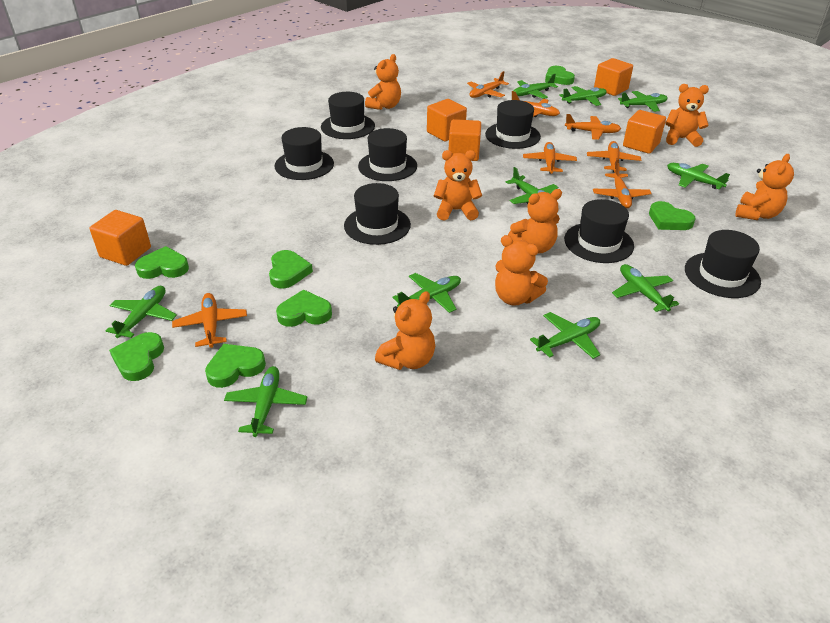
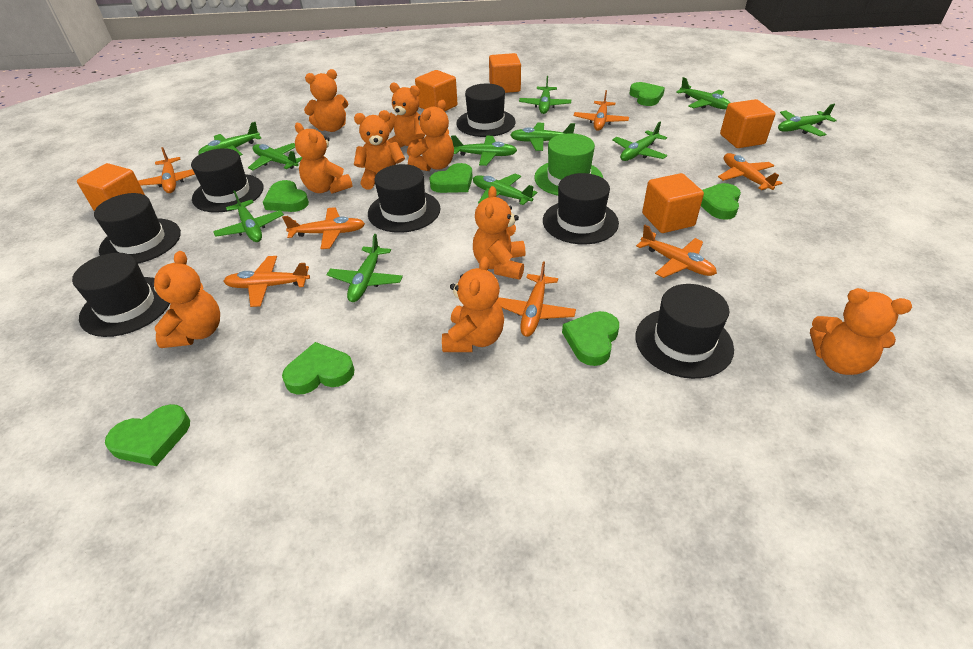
green hat: 0 -> 1
green plane: 10 -> 11
orange teddy bear: 7 -> 9

